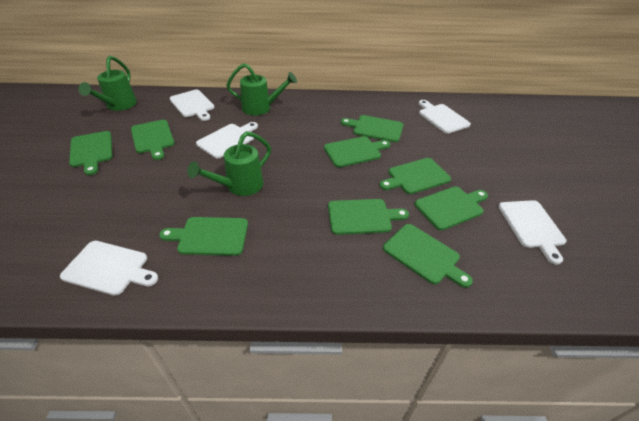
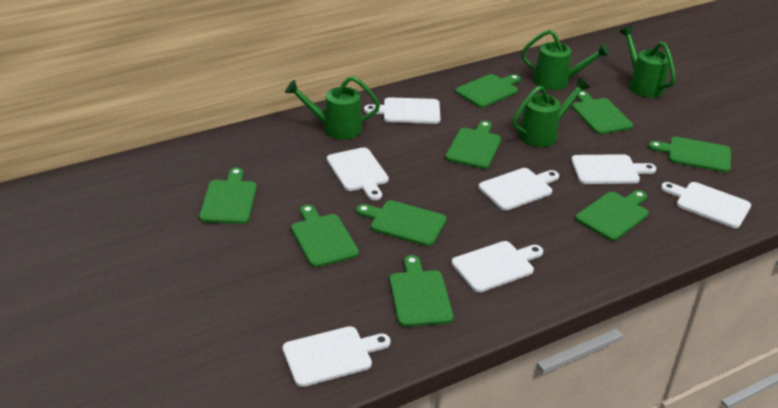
green watering can: 3 -> 4
white cutting board: 5 -> 7

